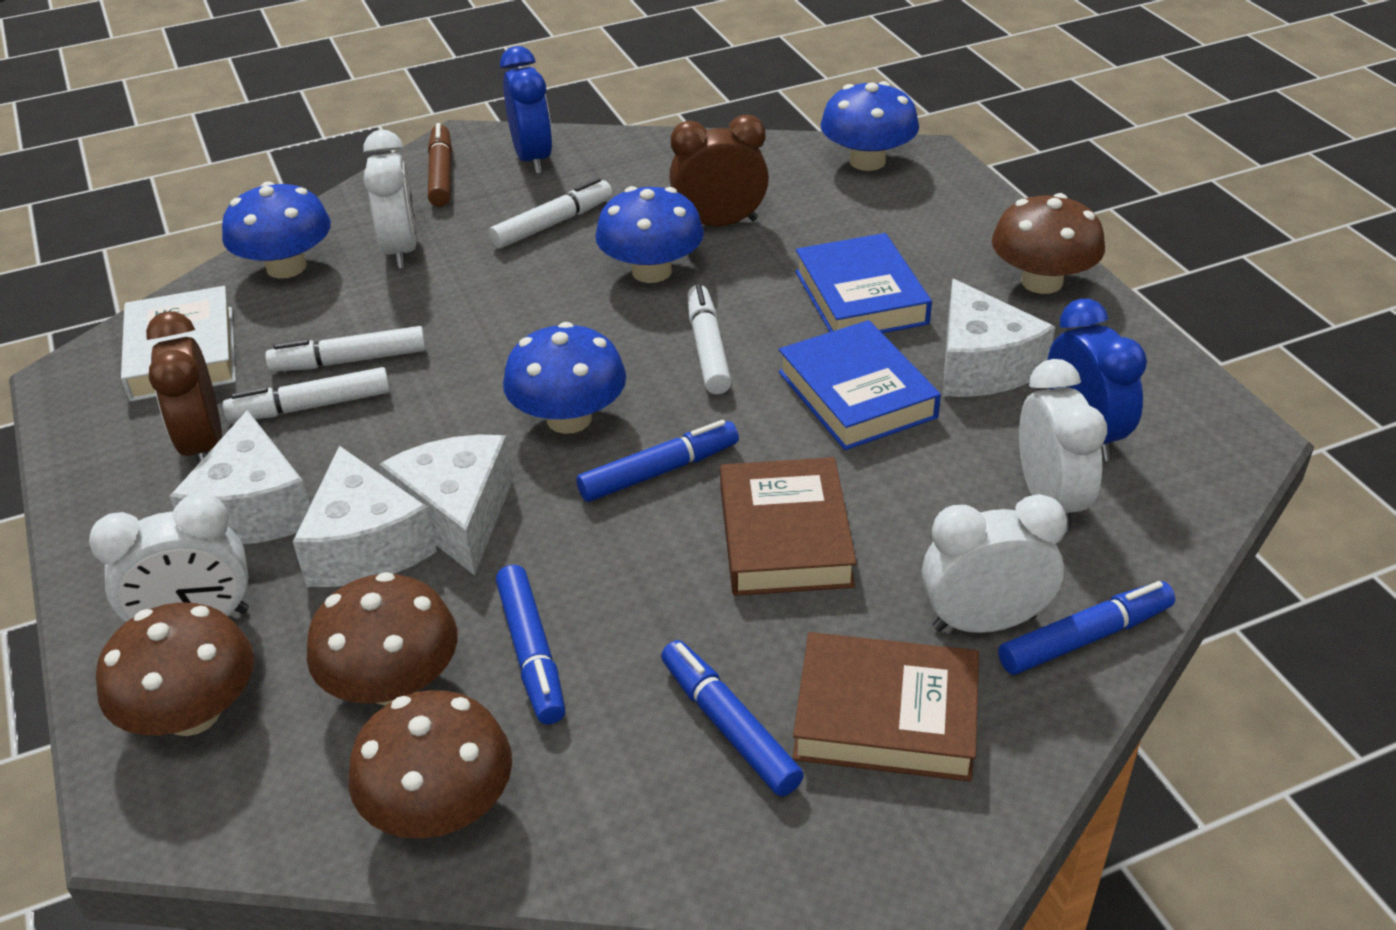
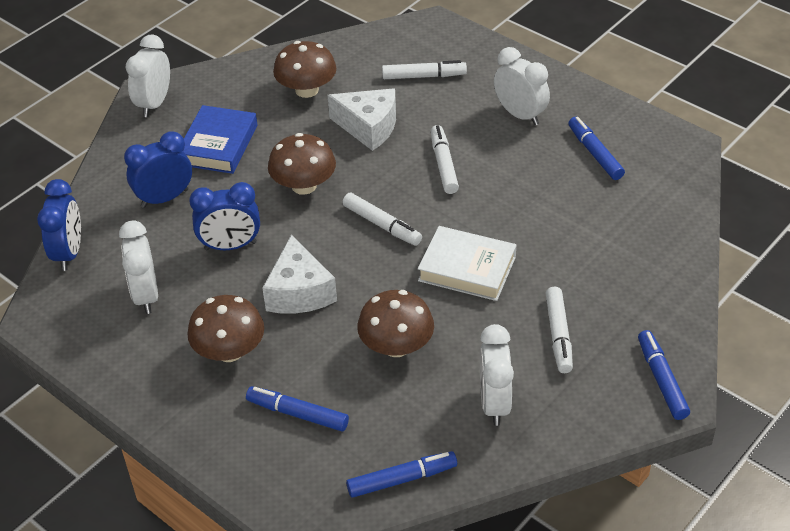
blue book: 2 -> 1
blue clock: 2 -> 3
blue mushroom: 4 -> 0
brown book: 2 -> 0
brown clock: 2 -> 0
brown marker: 1 -> 0
white cheese: 4 -> 2

